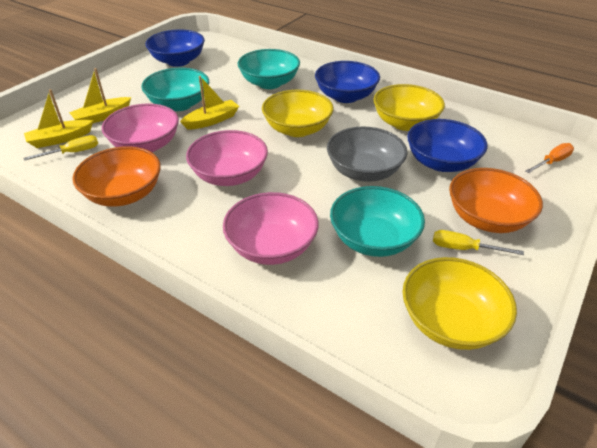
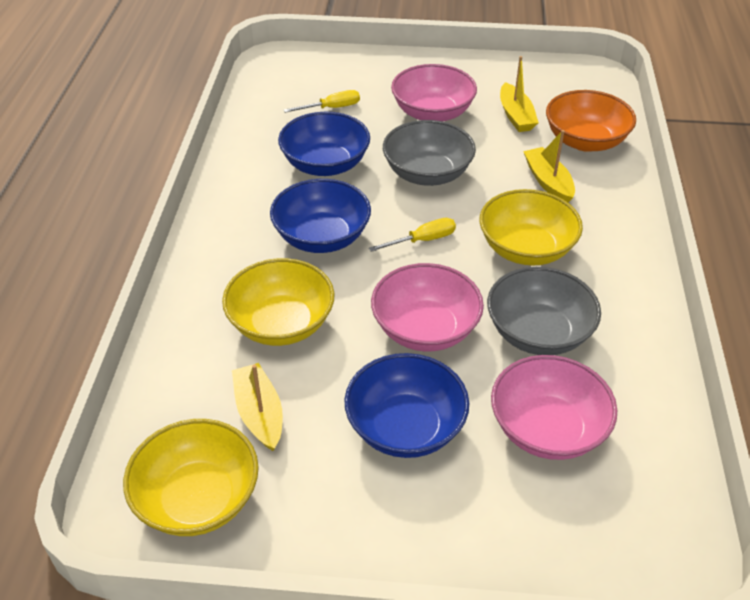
grey bowl: 1 -> 2
orange bowl: 2 -> 1
orange screwdriver: 1 -> 0
turquoise bowl: 3 -> 0

